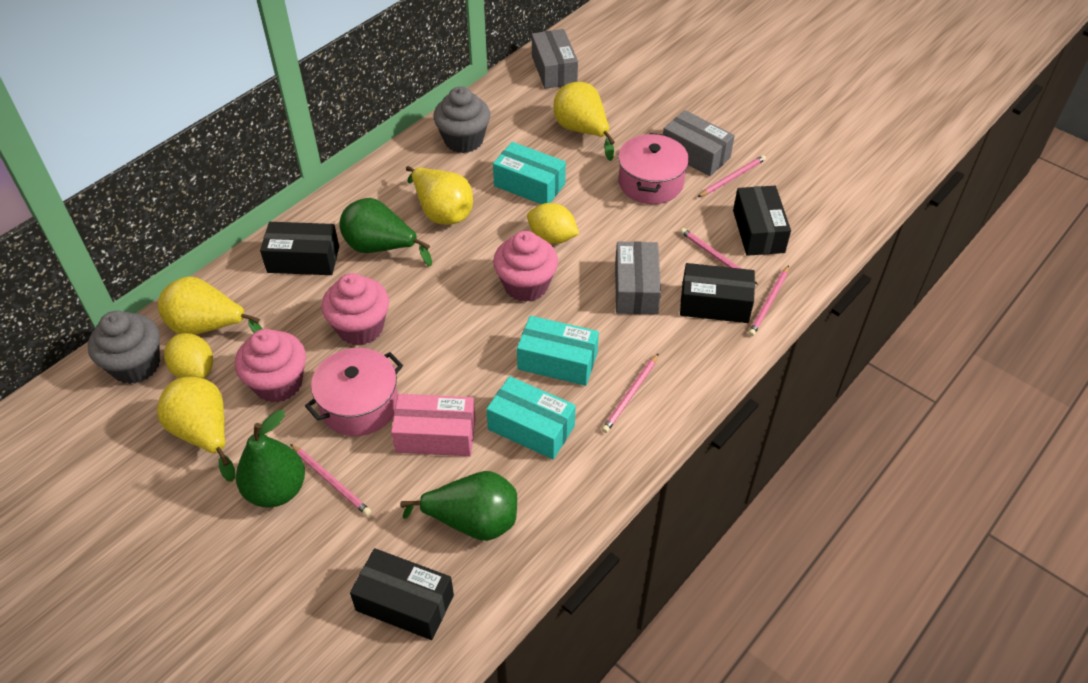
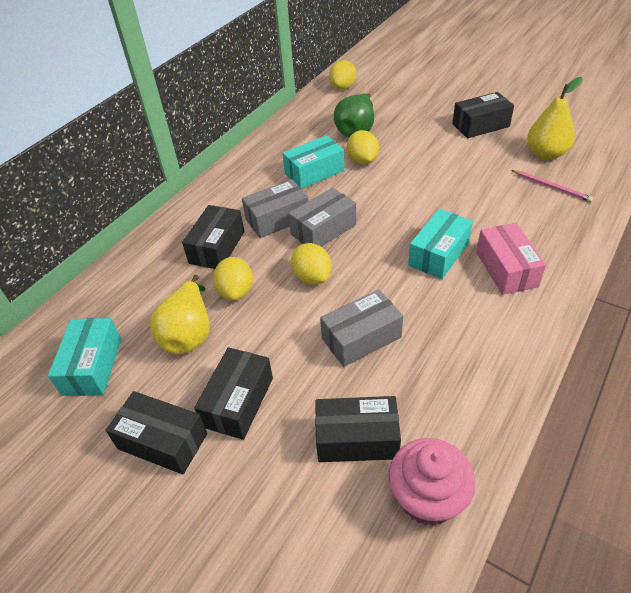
black box: 4 -> 5
green pear: 3 -> 1
grey cupcake: 2 -> 0
pink cupcake: 3 -> 1
pink pencil: 5 -> 1
pink pot: 2 -> 0
yellow lemon: 2 -> 4
yellow pear: 4 -> 2

